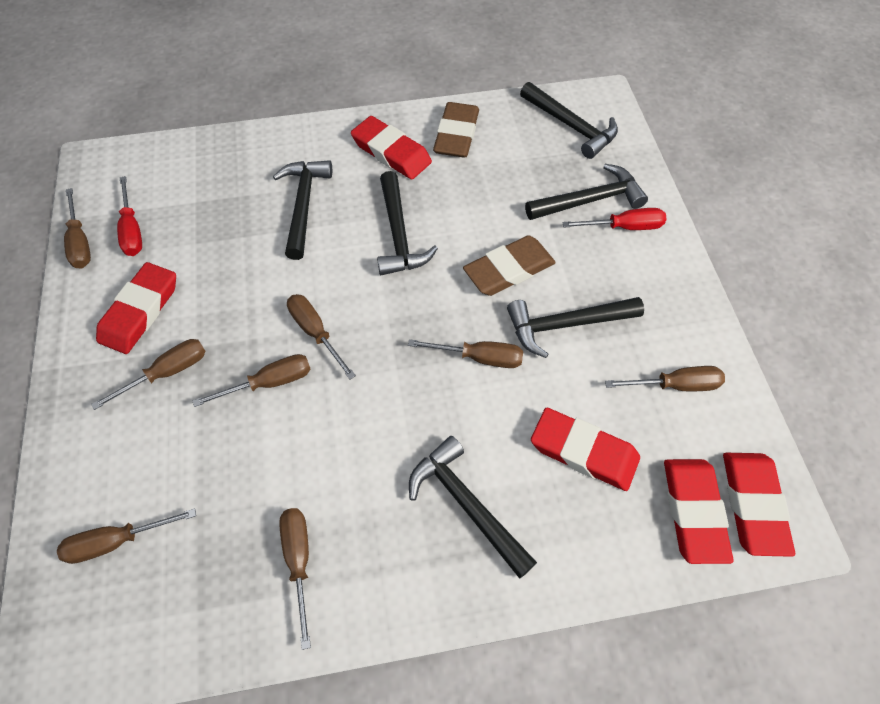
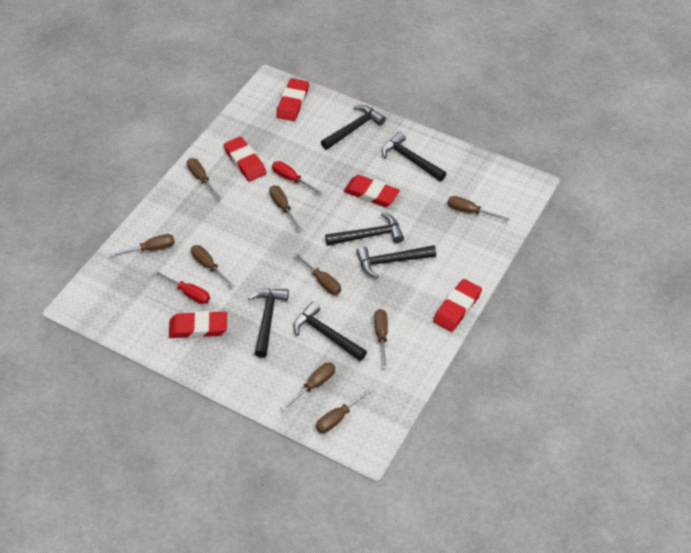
brown eraser: 2 -> 0
brown screwdriver: 8 -> 9

